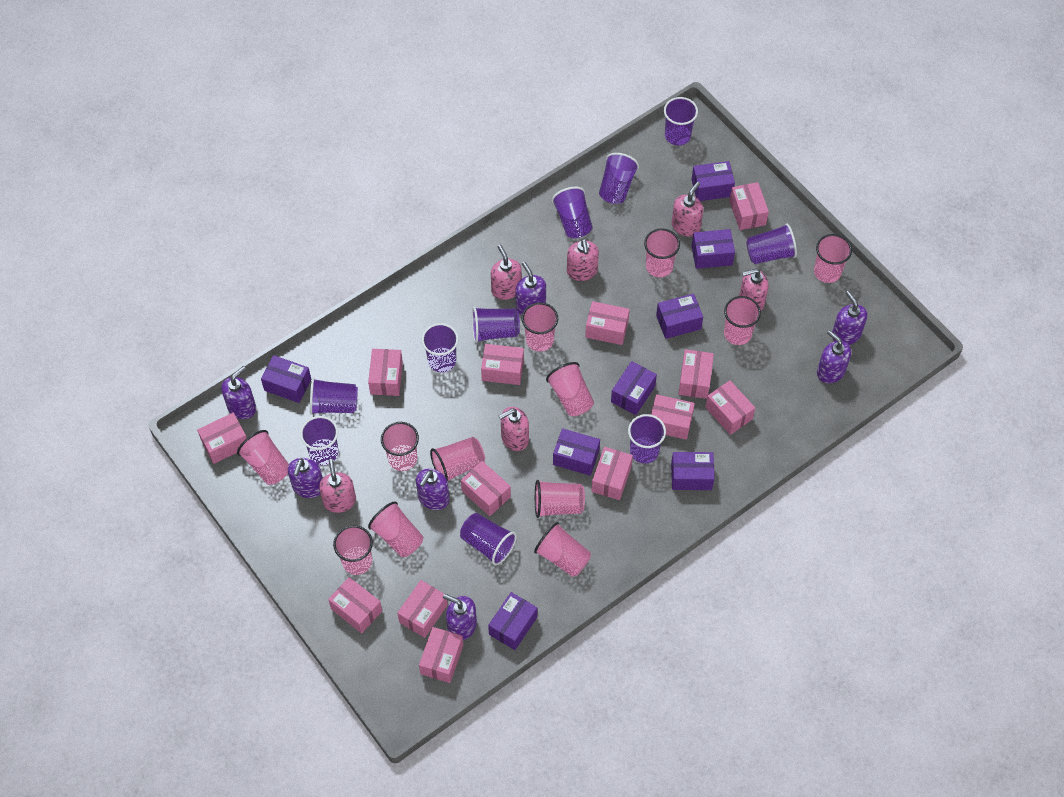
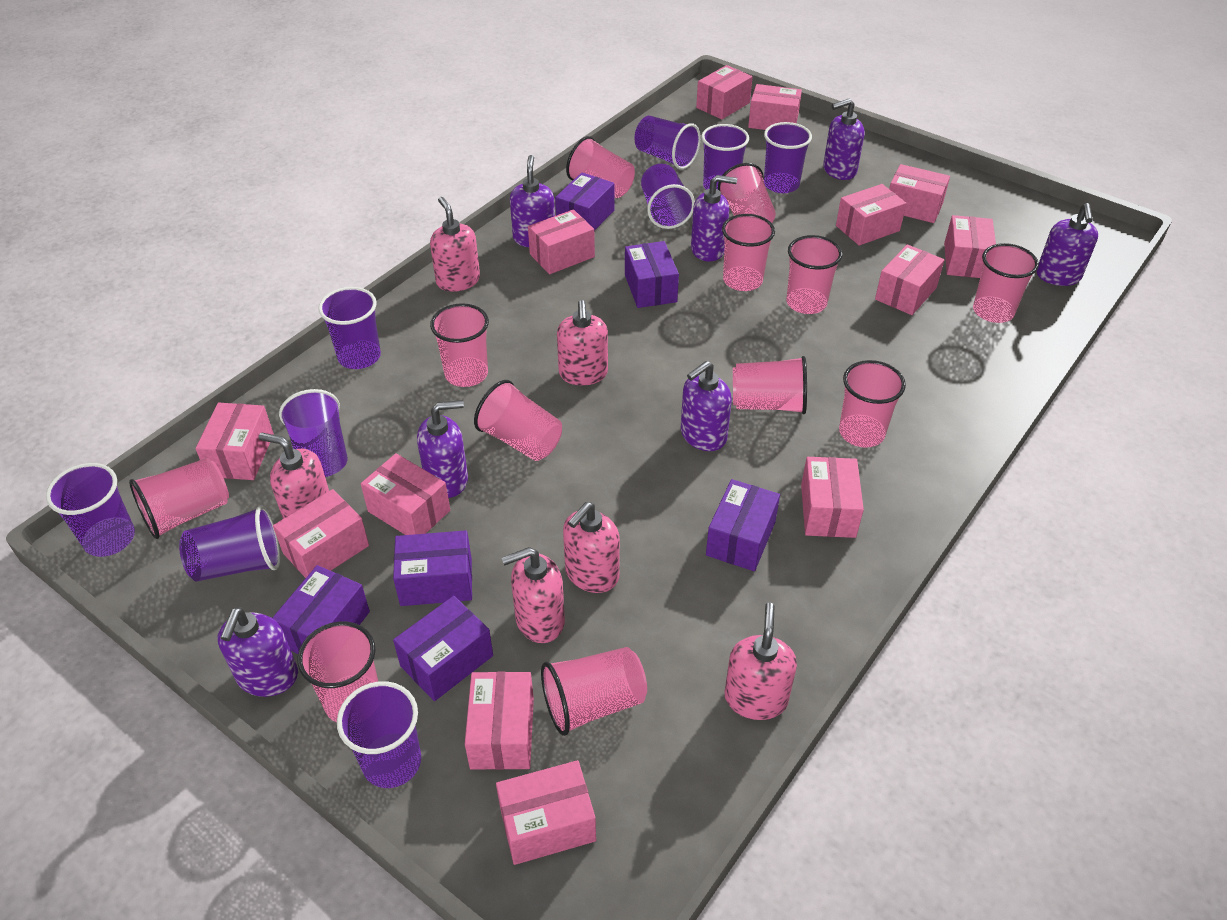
purple box: 8 -> 6
purple cup: 10 -> 9

